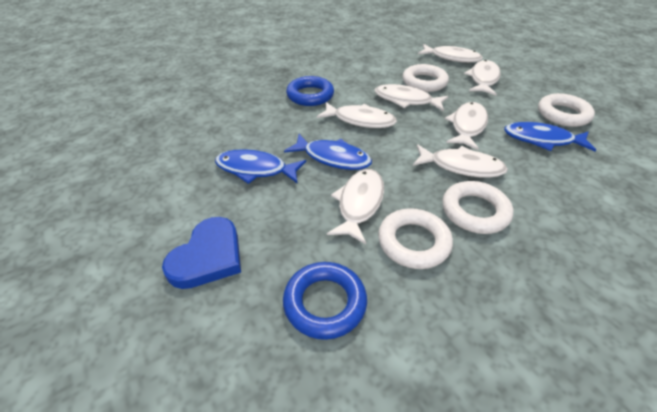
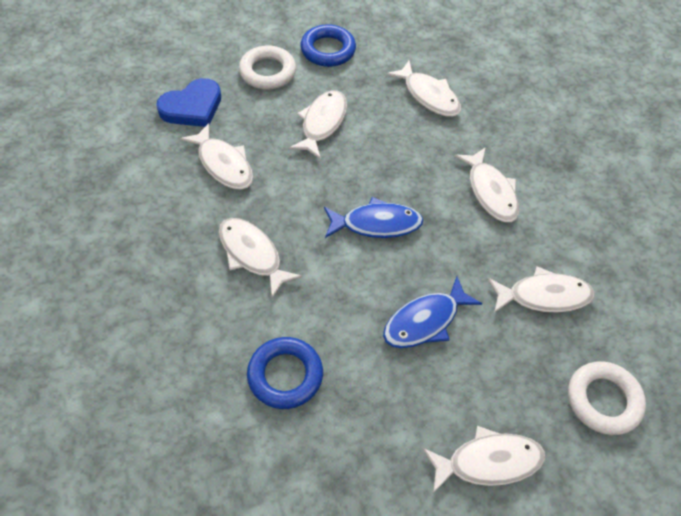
blue fish: 3 -> 2
white ring: 4 -> 2

